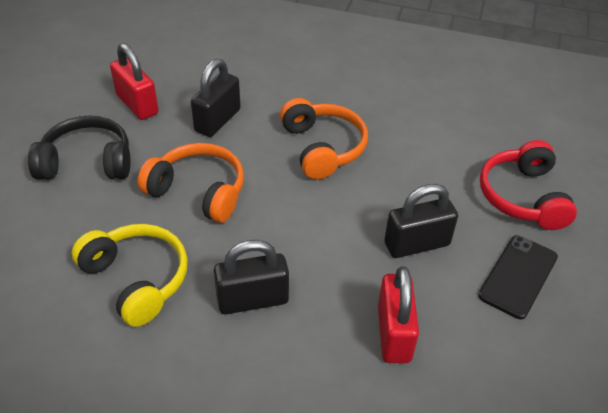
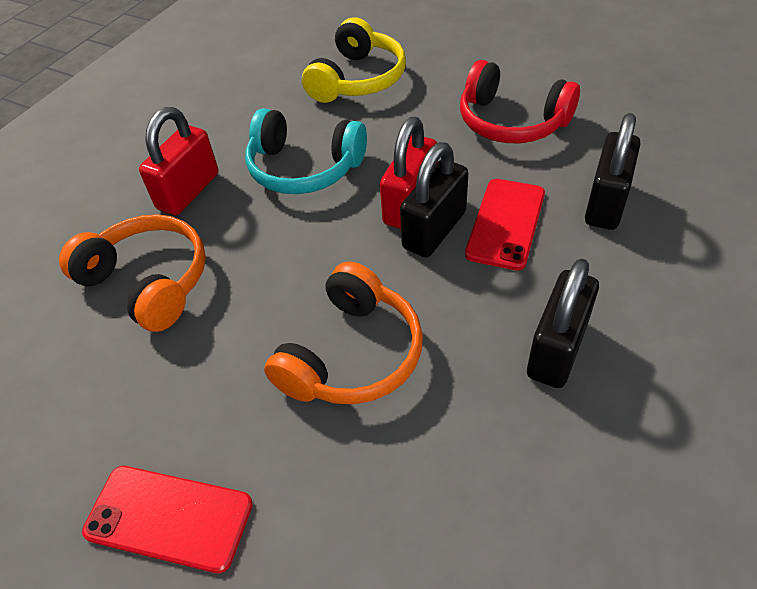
black headphones: 1 -> 0
black phone: 1 -> 0
red phone: 0 -> 2
turquoise headphones: 0 -> 1

